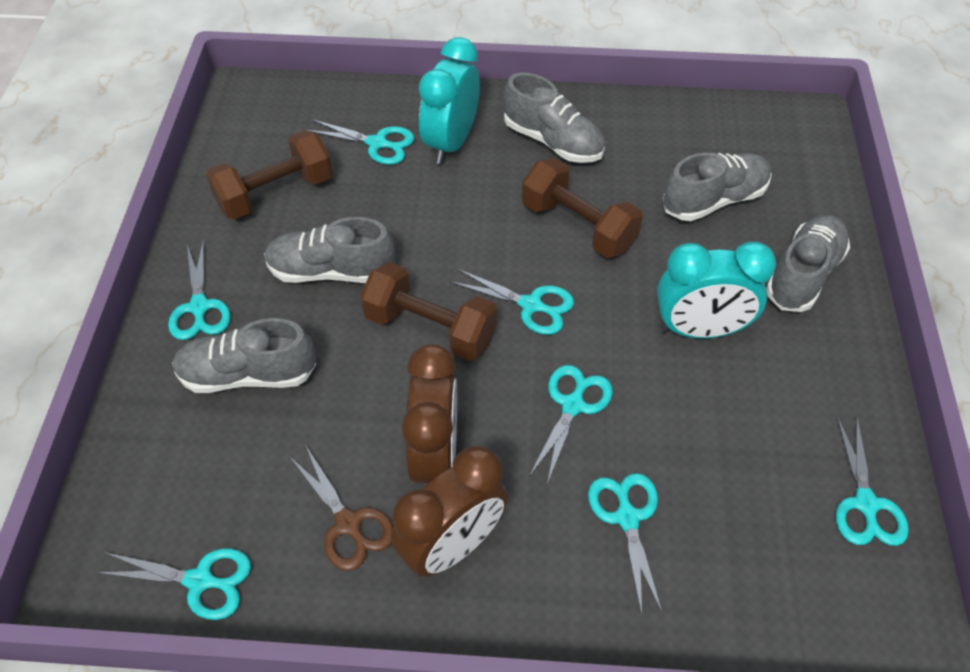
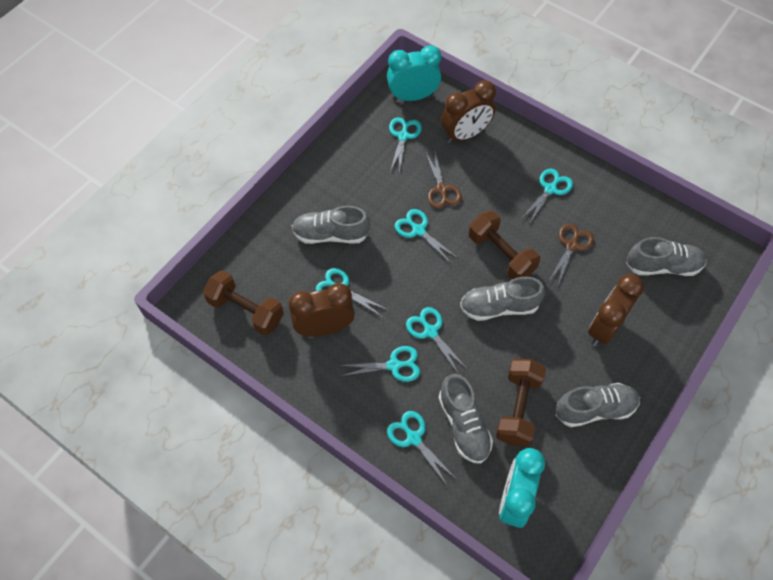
brown clock: 2 -> 3
brown scissors: 1 -> 2

